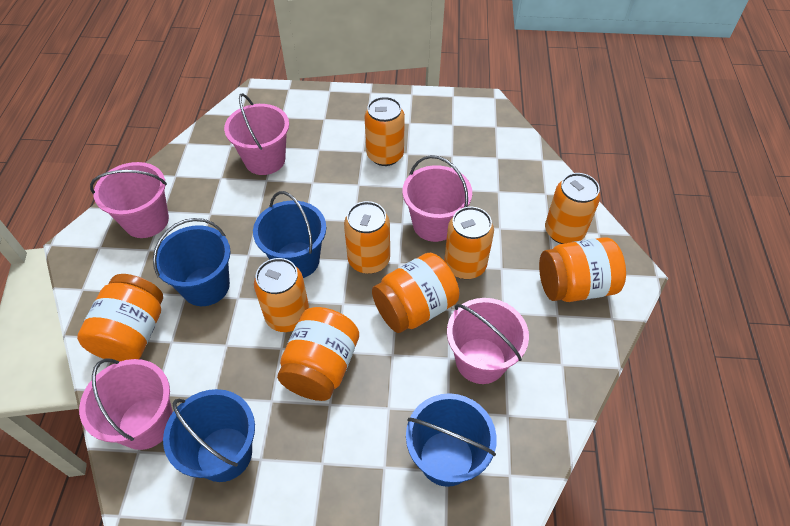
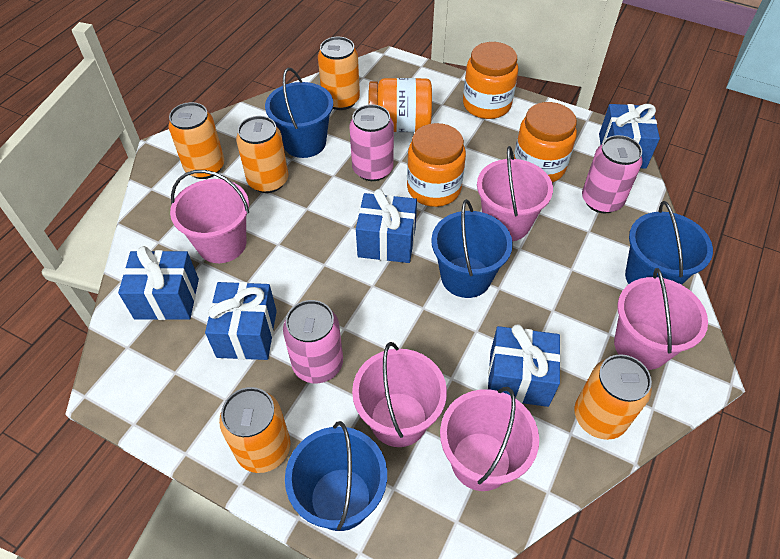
blue gift: 0 -> 5
pink can: 0 -> 3

